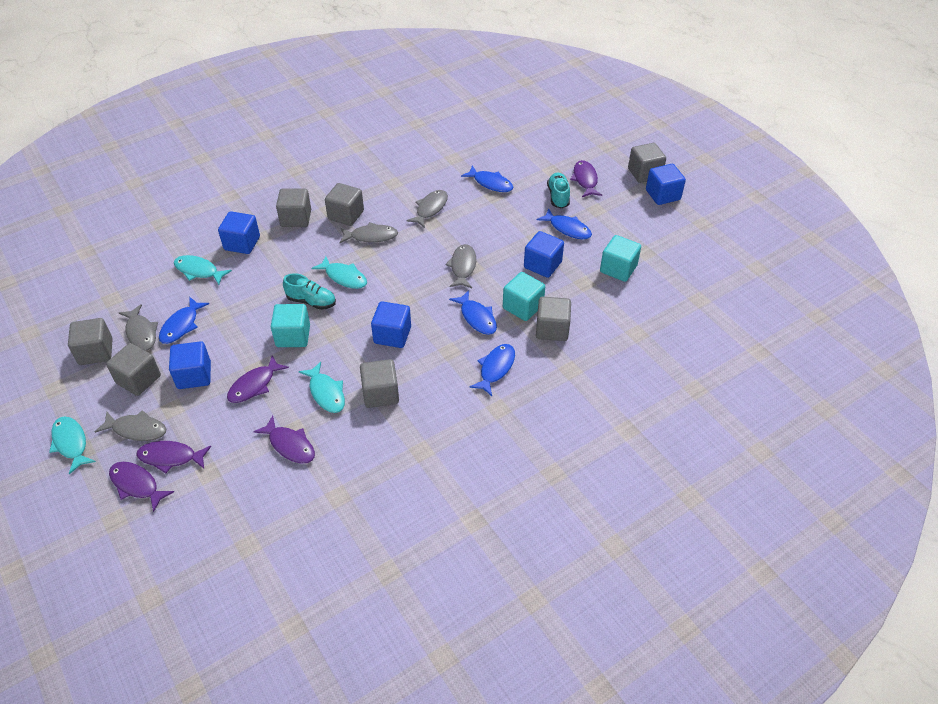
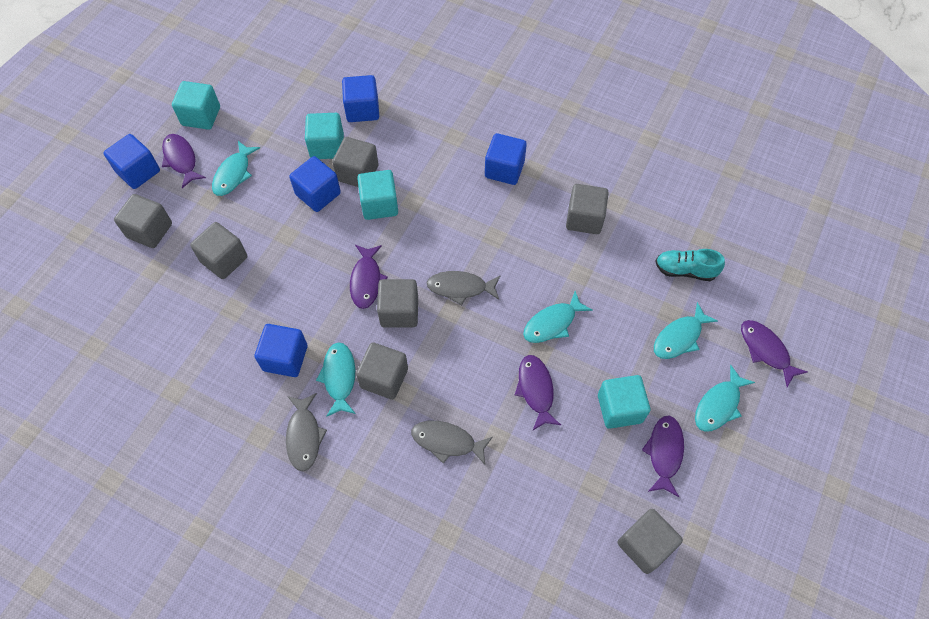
blue fish: 5 -> 0
grey fish: 5 -> 3
turquoise cube: 3 -> 4
turquoise fish: 4 -> 5
turquoise shoe: 2 -> 1

